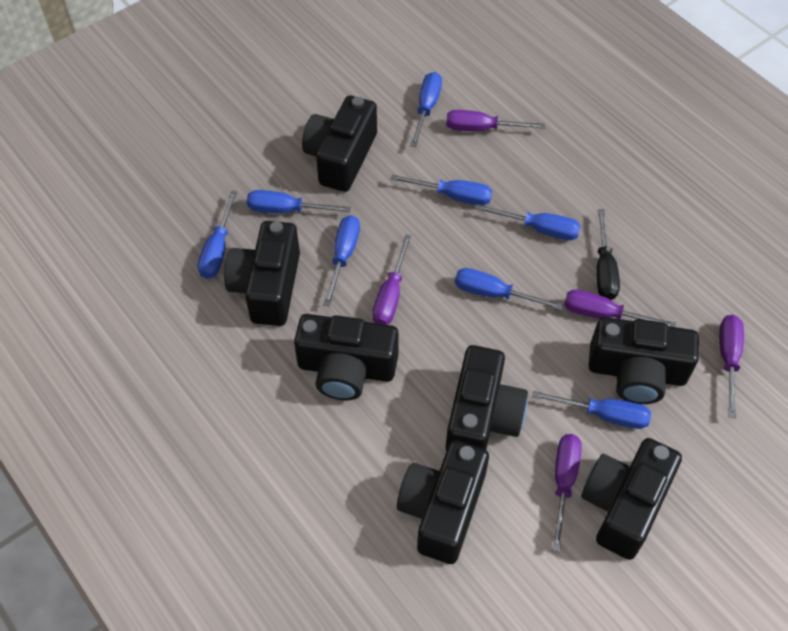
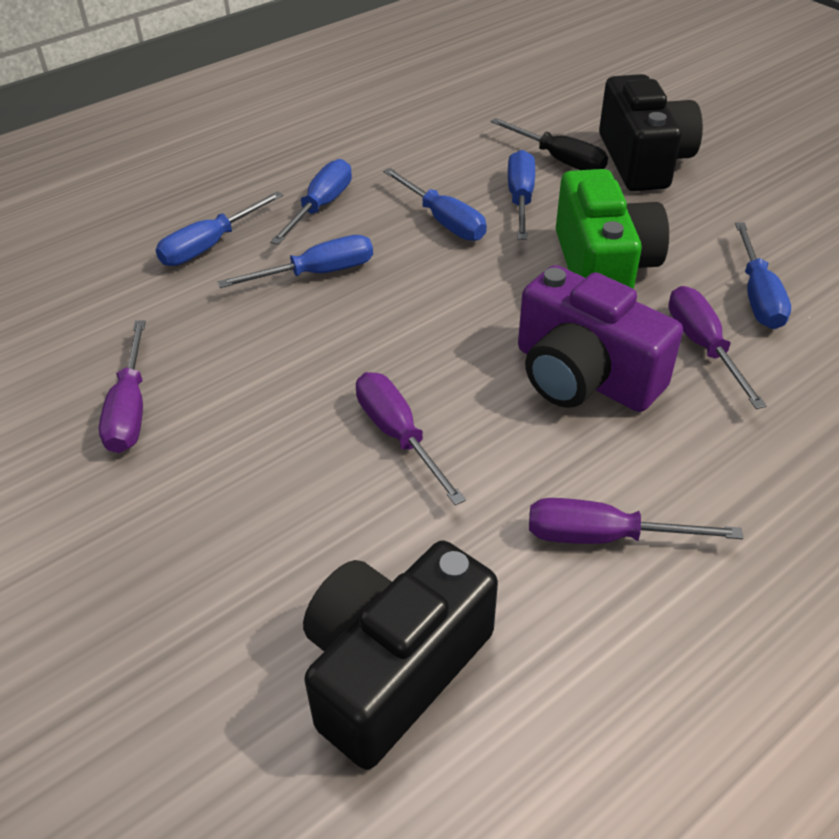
black camera: 7 -> 2
blue screwdriver: 8 -> 6
green camera: 0 -> 1
purple camera: 0 -> 1
purple screwdriver: 5 -> 4

